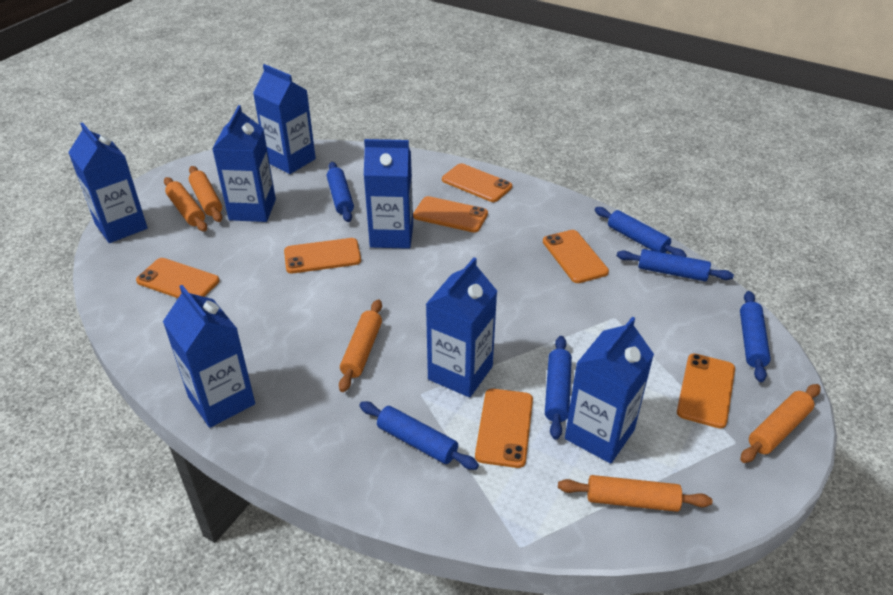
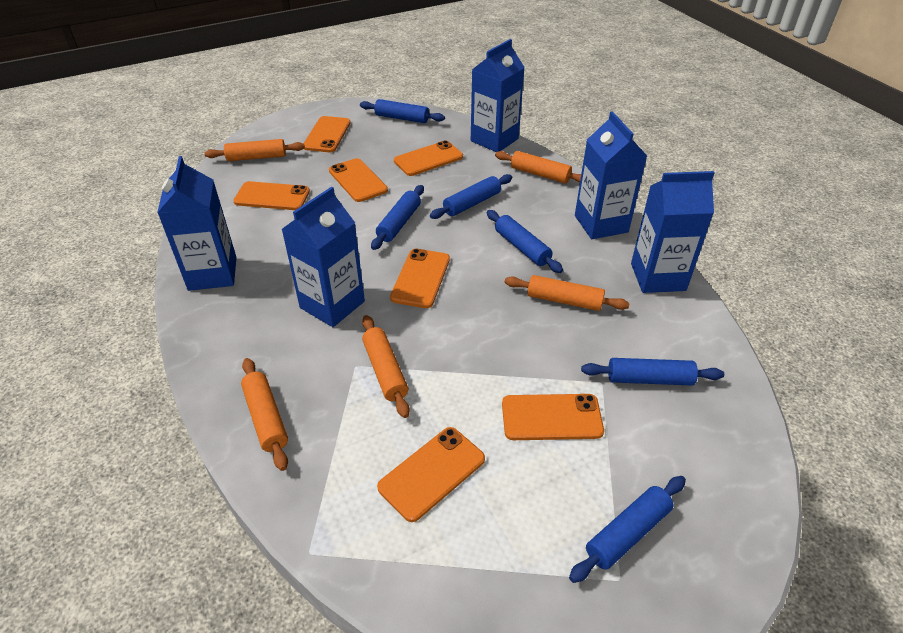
blue carton: 7 -> 5

